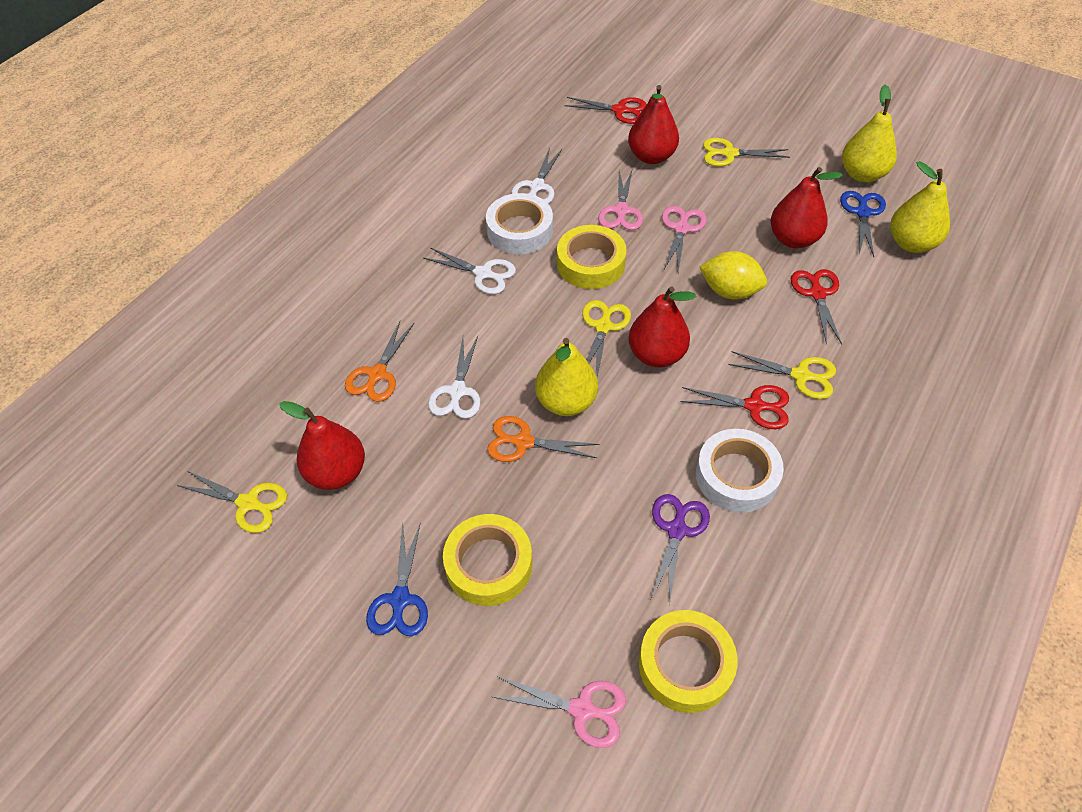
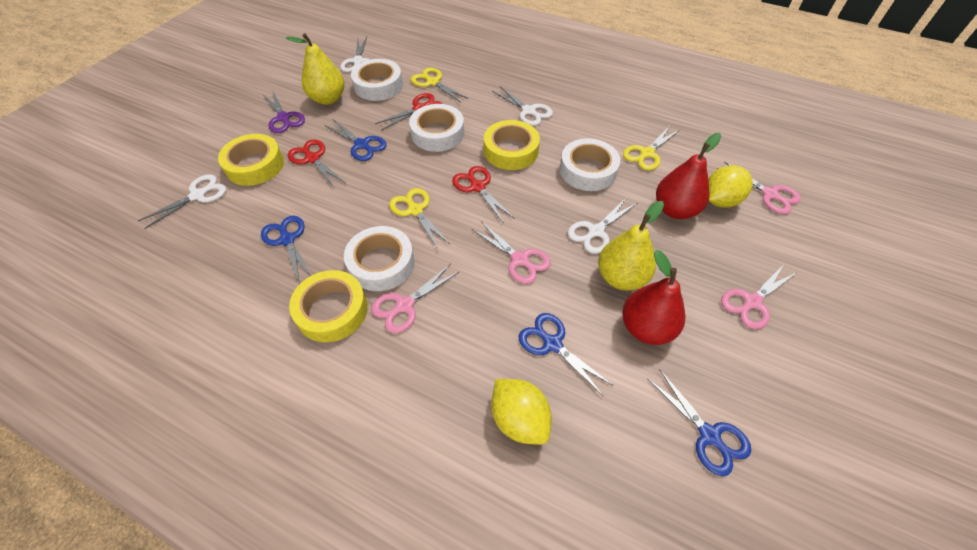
blue scissors: 2 -> 4
orange scissors: 2 -> 0
pink scissors: 3 -> 4
red pear: 4 -> 2
white scissors: 3 -> 4
white tape: 2 -> 4
yellow lemon: 1 -> 2
yellow pear: 3 -> 2
yellow scissors: 4 -> 3

